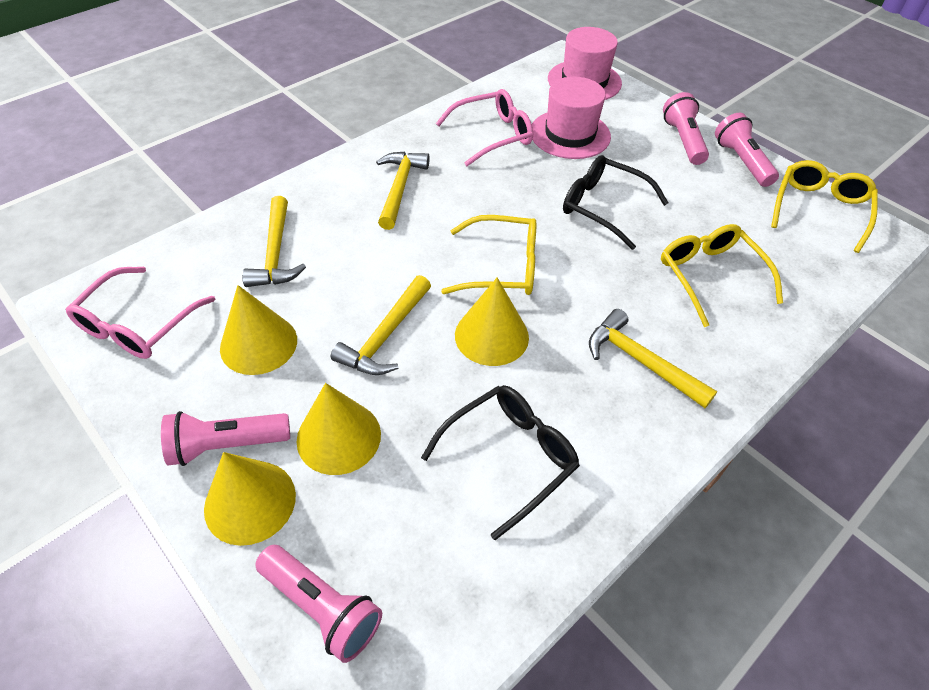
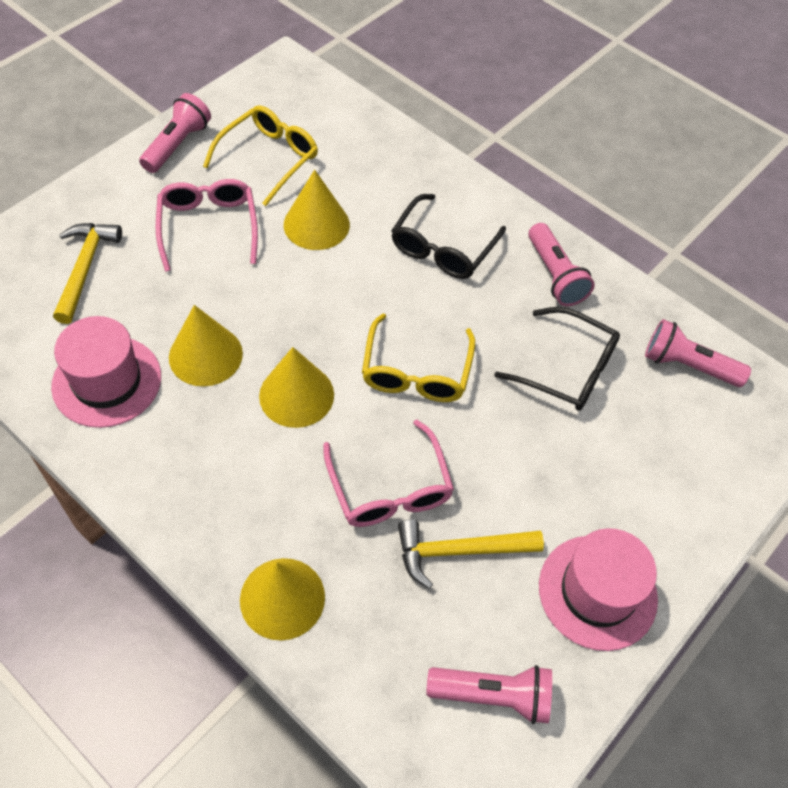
yellow glasses: 3 -> 2
yellow hammer: 4 -> 2

